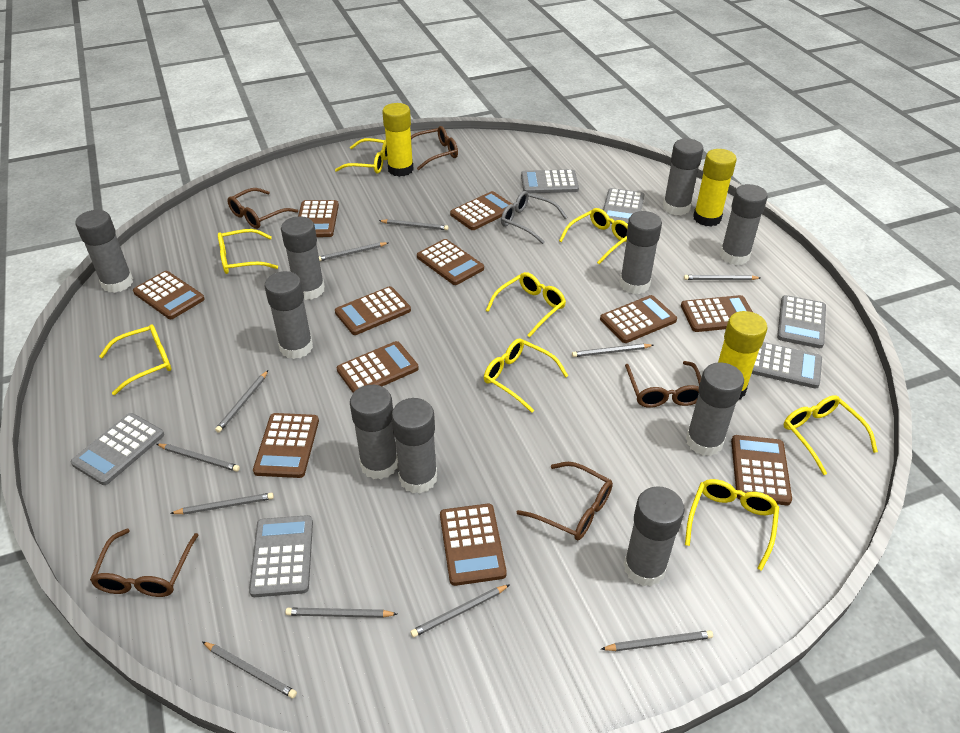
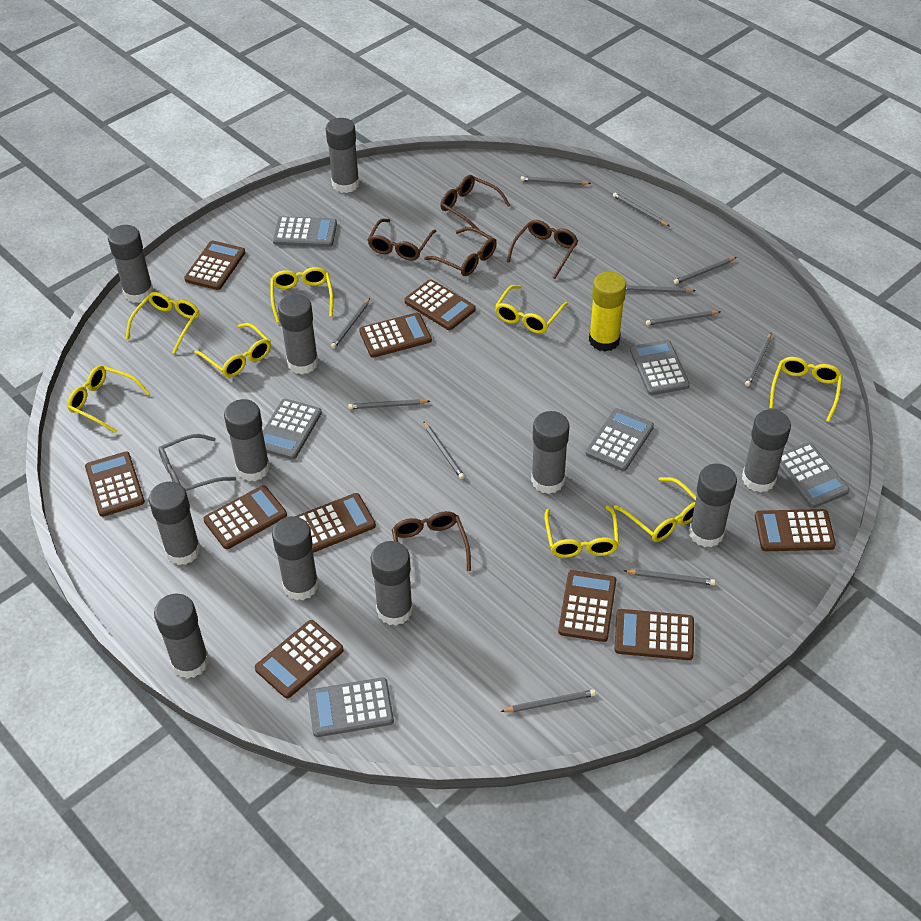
brown calculator: 11 -> 10
grey glue stick: 10 -> 11
yellow glue stick: 3 -> 1

